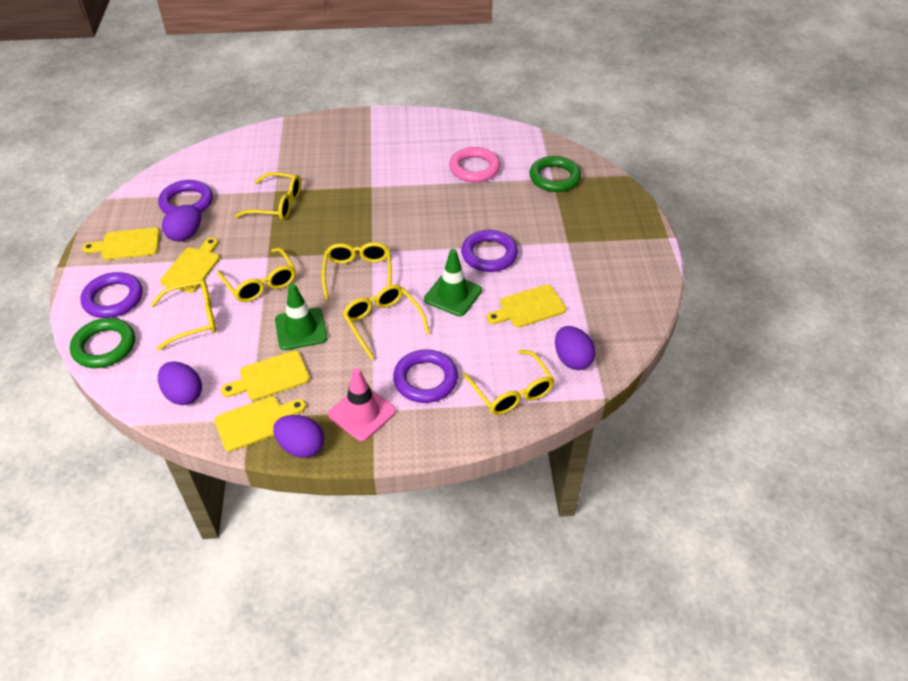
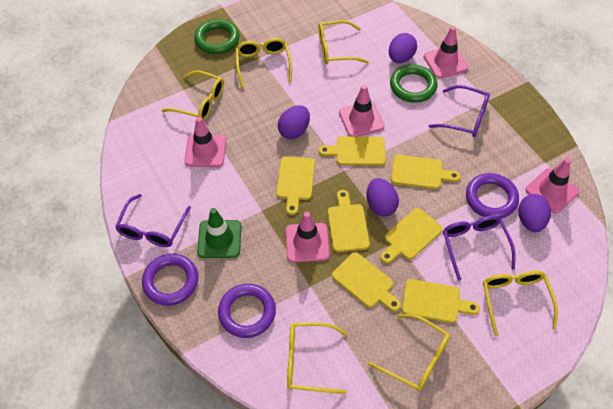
green traffic cone: 2 -> 1
pink ring: 1 -> 0
pink traffic cone: 1 -> 5
purple glasses: 0 -> 3
purple ring: 4 -> 3
yellow cutting board: 5 -> 7

